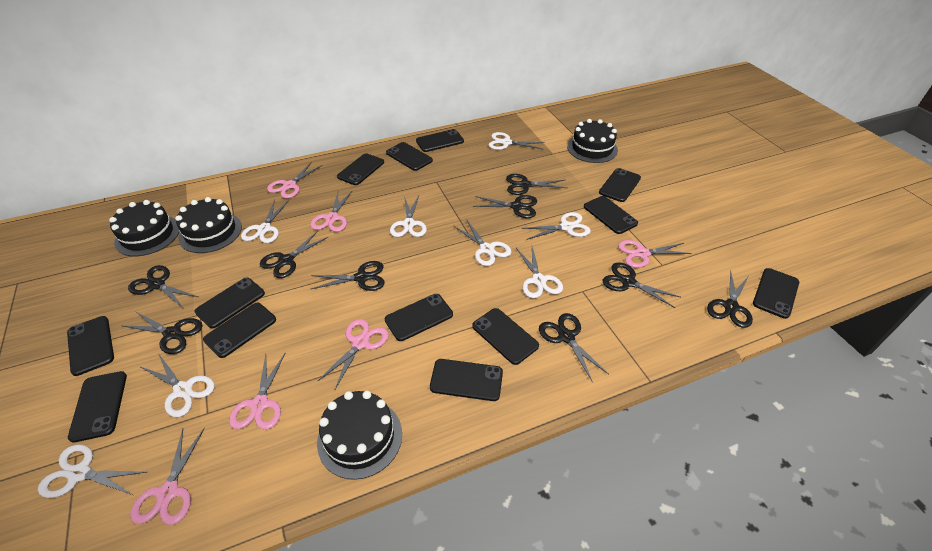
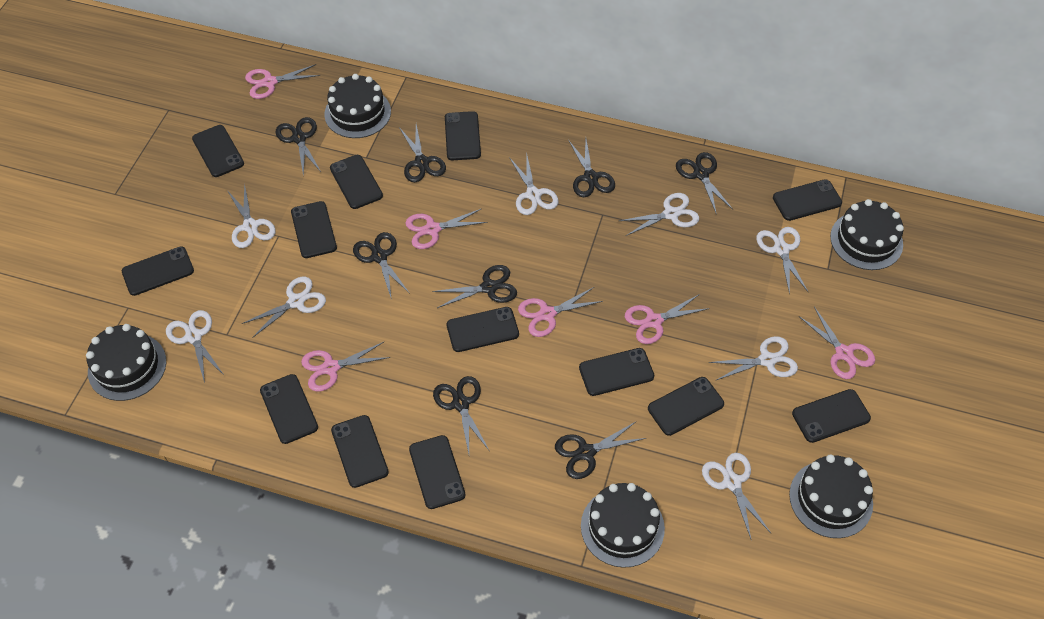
black cake: 4 -> 5
black scissors: 9 -> 8

